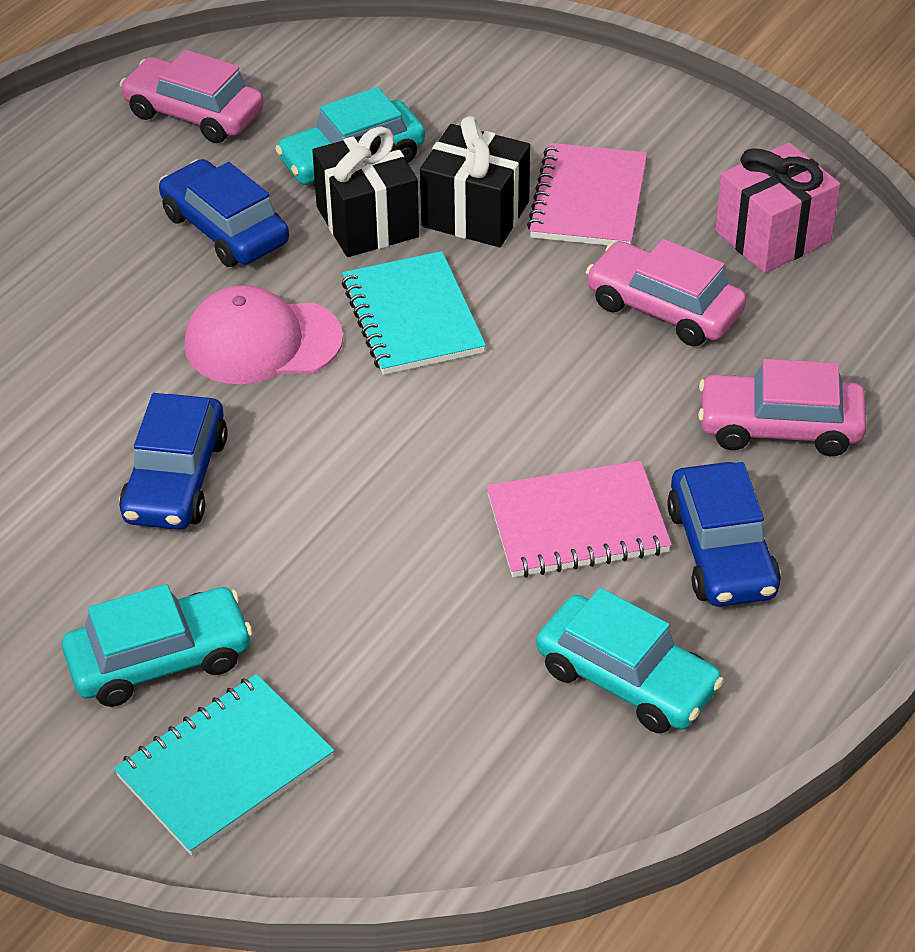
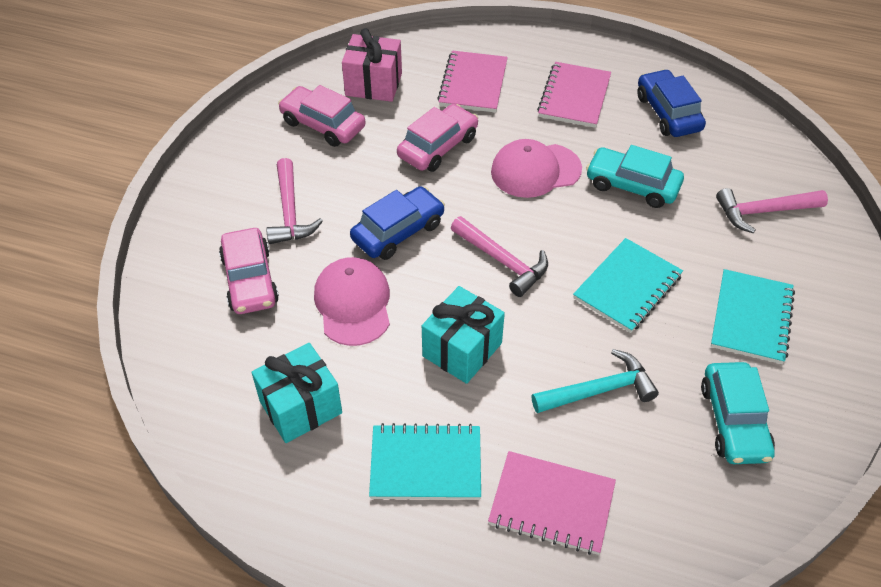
black gift: 2 -> 0
blue car: 3 -> 2
pink cap: 1 -> 2
pink hammer: 0 -> 3
pink notebook: 2 -> 3
turquoise car: 3 -> 2
turquoise gift: 0 -> 2
turquoise hammer: 0 -> 1
turquoise notebook: 2 -> 3

